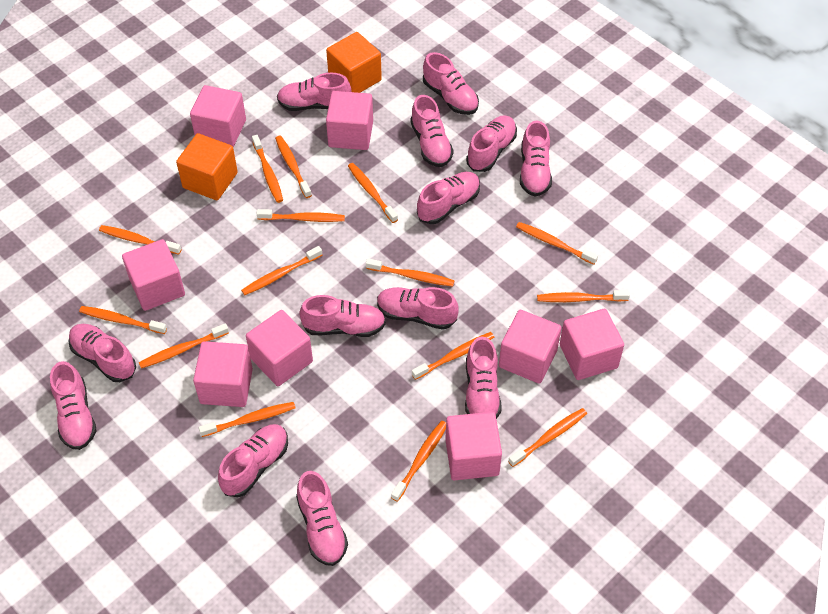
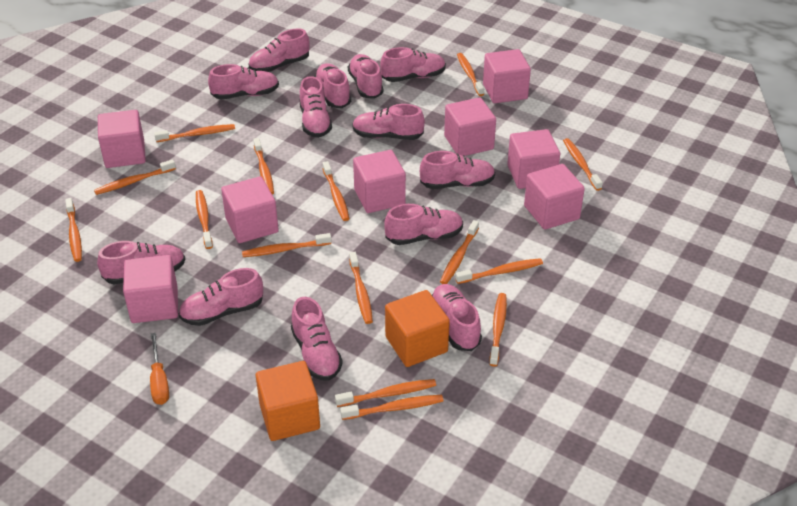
orange screwdriver: 0 -> 1

